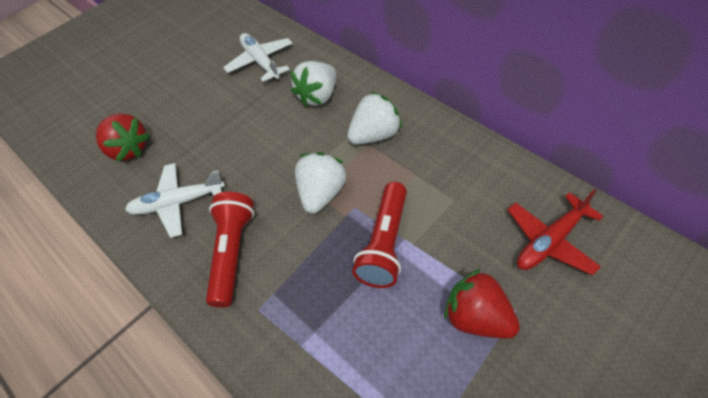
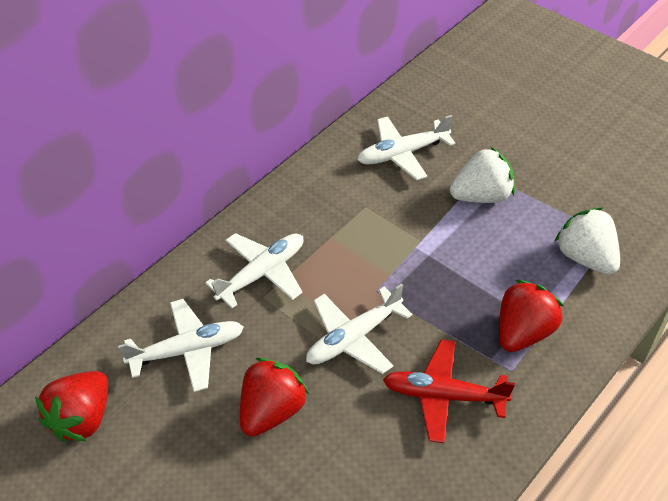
red flashlight: 2 -> 0
red strawberry: 2 -> 3
white plane: 2 -> 4
white strawberry: 3 -> 2

